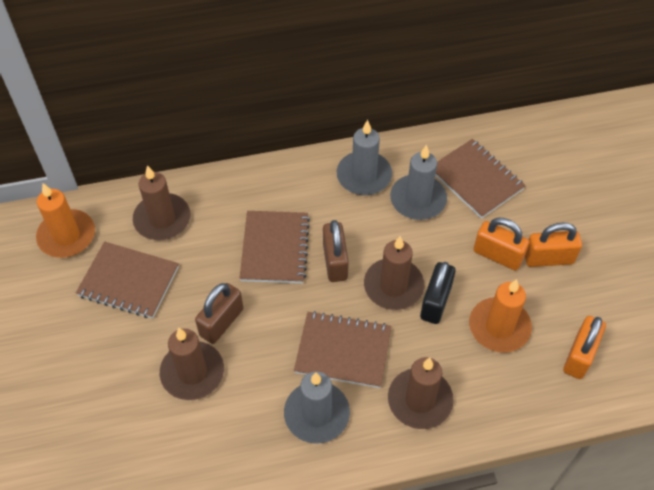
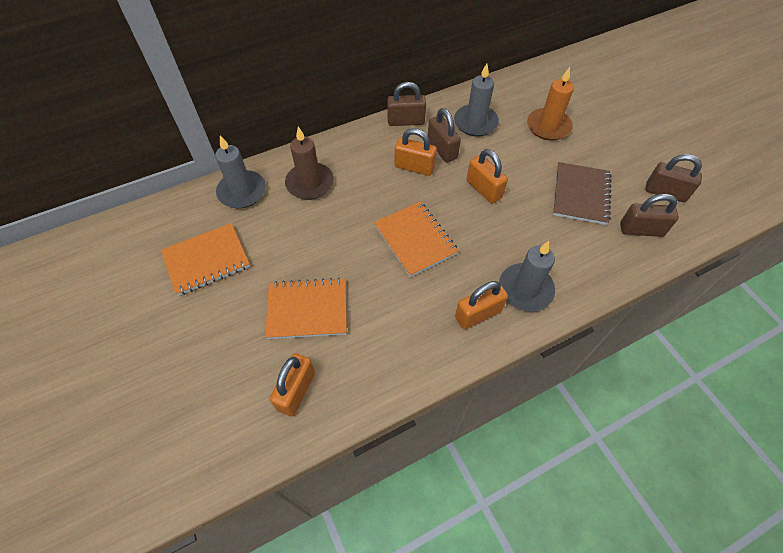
black padlock: 1 -> 0
brown candle: 4 -> 1
brown notebook: 4 -> 1
brown padlock: 2 -> 4
orange candle: 2 -> 1
orange notebook: 0 -> 3
orange padlock: 3 -> 4

